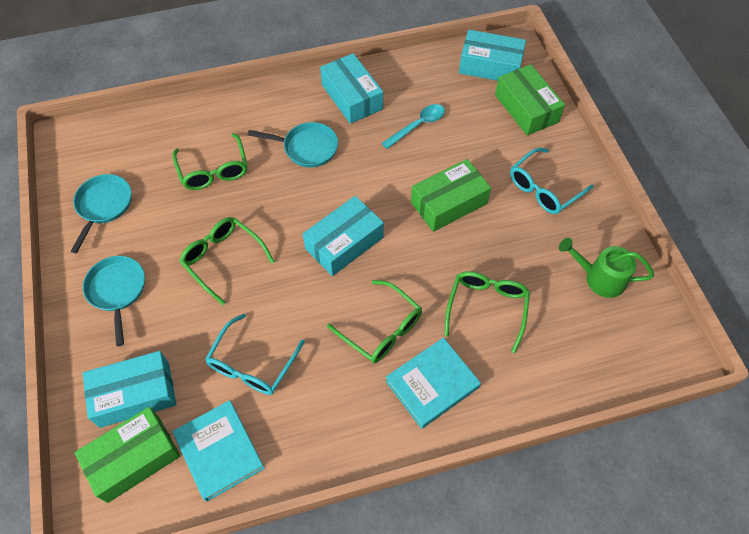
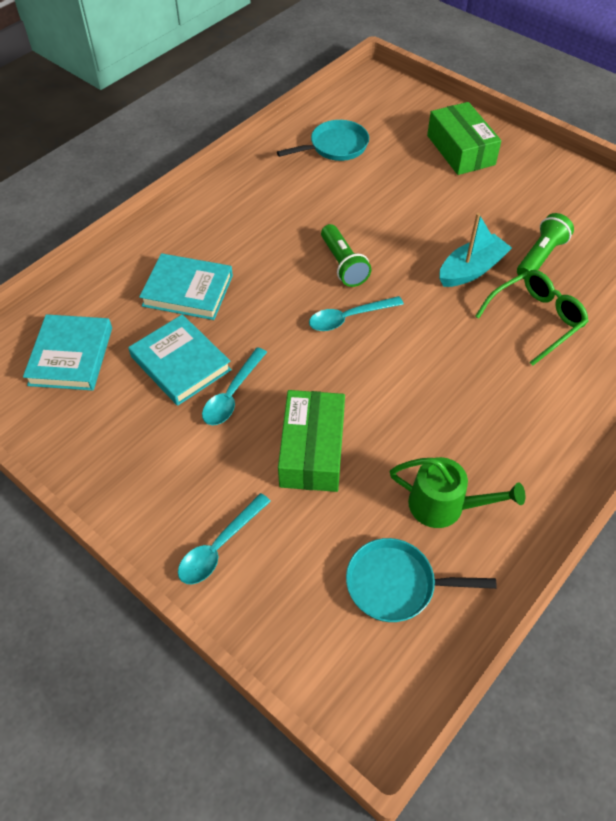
green box: 3 -> 2
green flashlight: 0 -> 2
green glasses: 4 -> 1
turquoise boat: 0 -> 1
turquoise book: 2 -> 3
turquoise box: 4 -> 0
turquoise glasses: 2 -> 0
turquoise pan: 3 -> 2
turquoise spoon: 1 -> 3

